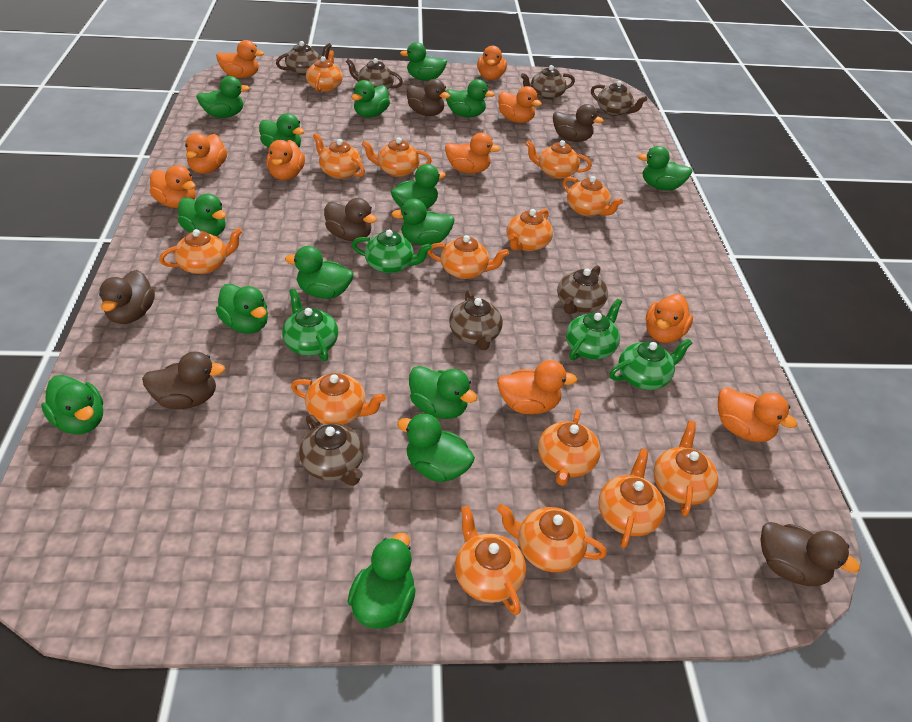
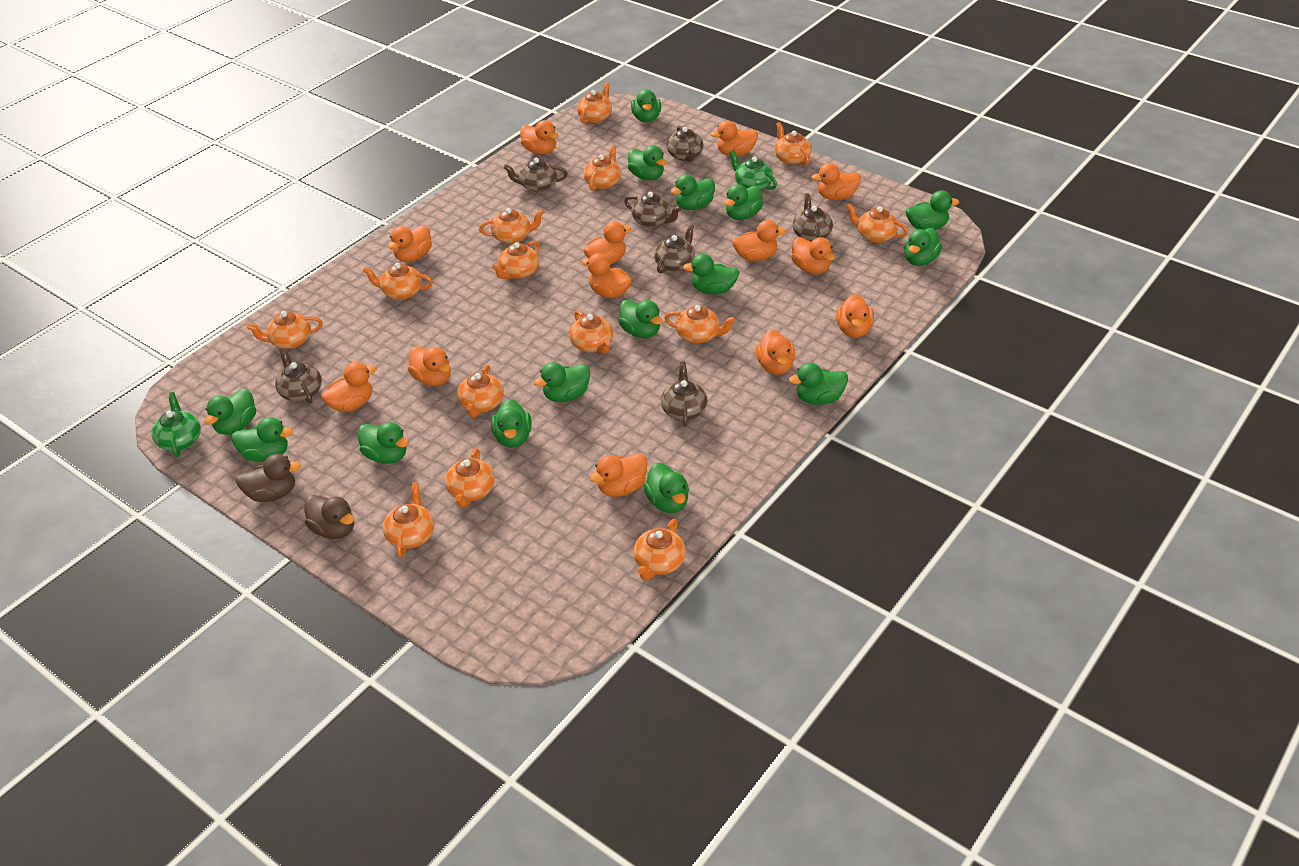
brown duck: 6 -> 2
green teapot: 4 -> 2
orange duck: 10 -> 13

